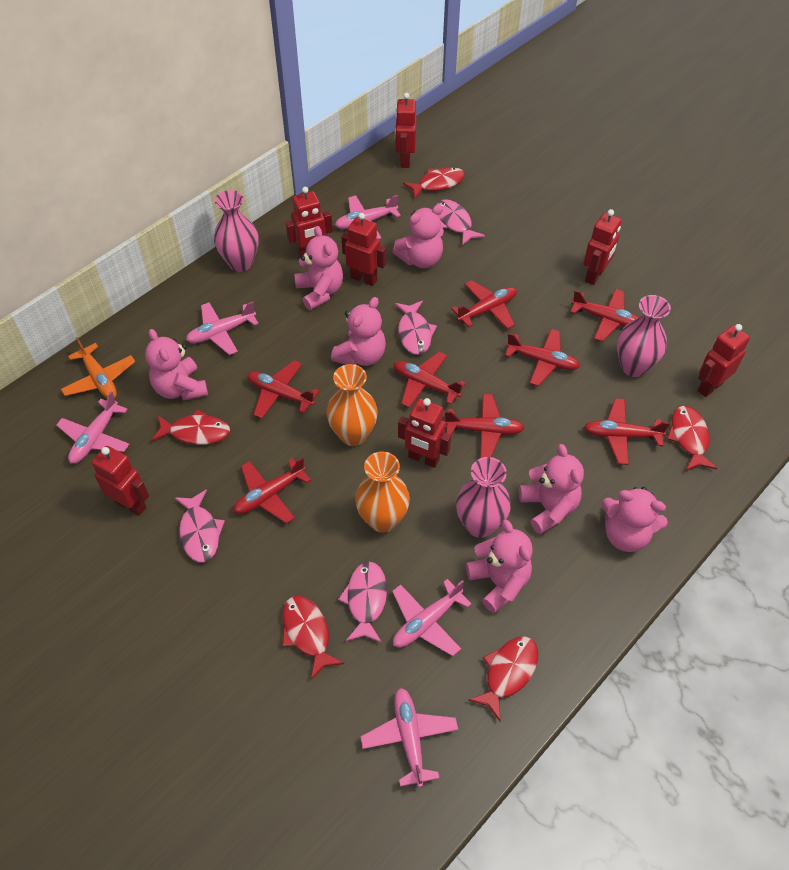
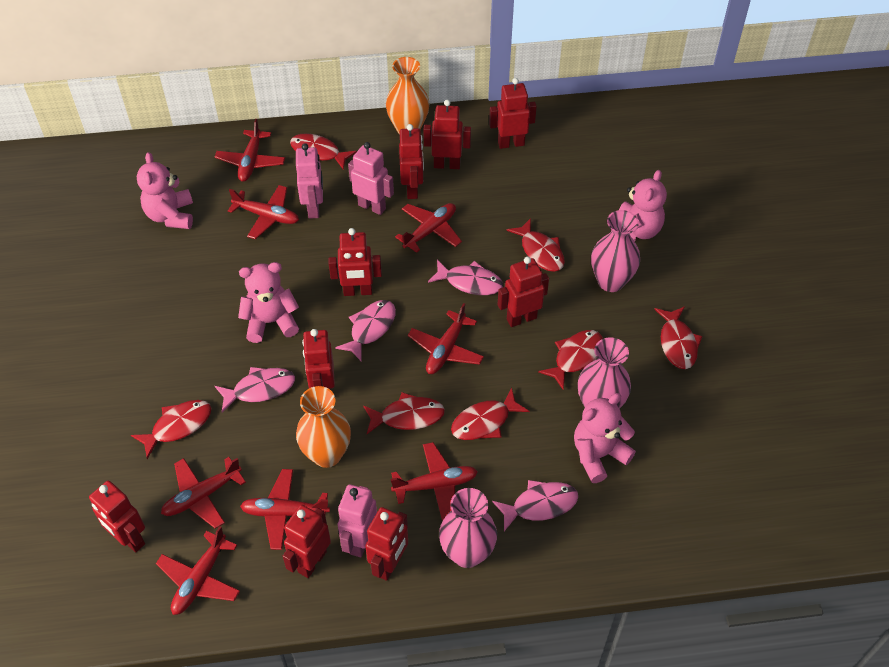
orange plane: 1 -> 0
pink plane: 5 -> 0
pink robot: 0 -> 3
pink teddy bear: 7 -> 4
red fish: 5 -> 7
red robot: 7 -> 9

